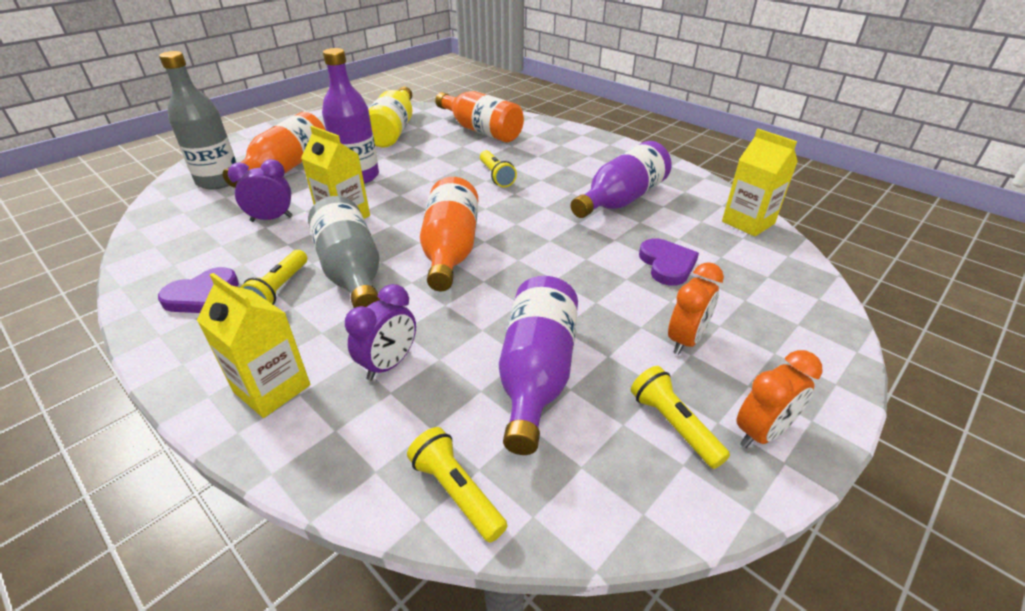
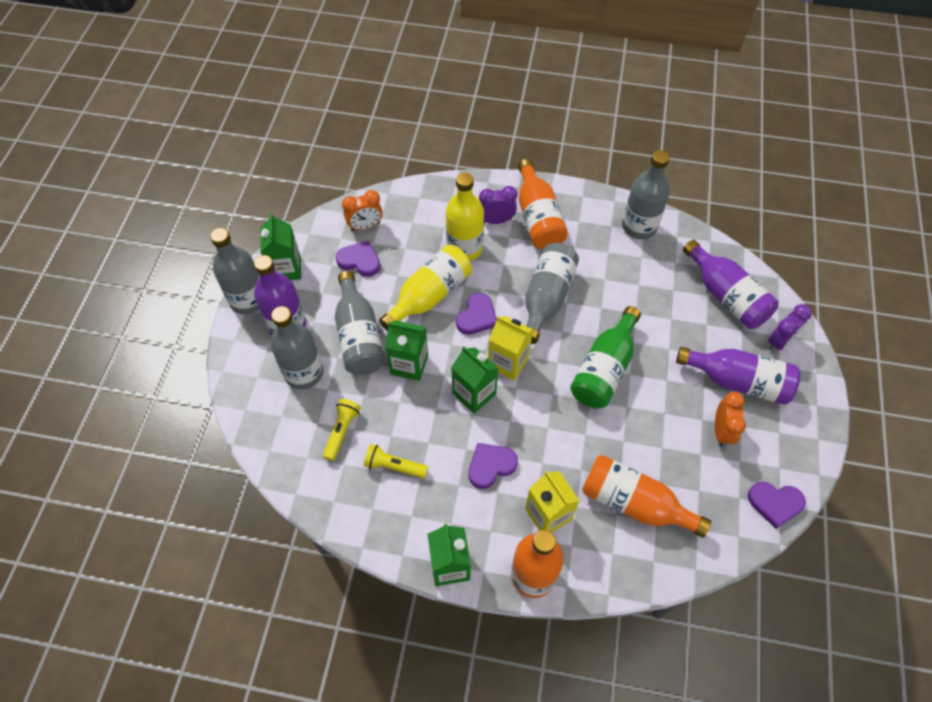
green bottle: 0 -> 1
green carton: 0 -> 4
grey bottle: 2 -> 5
purple heart: 2 -> 4
yellow bottle: 1 -> 2
yellow carton: 3 -> 2
yellow flashlight: 4 -> 2

